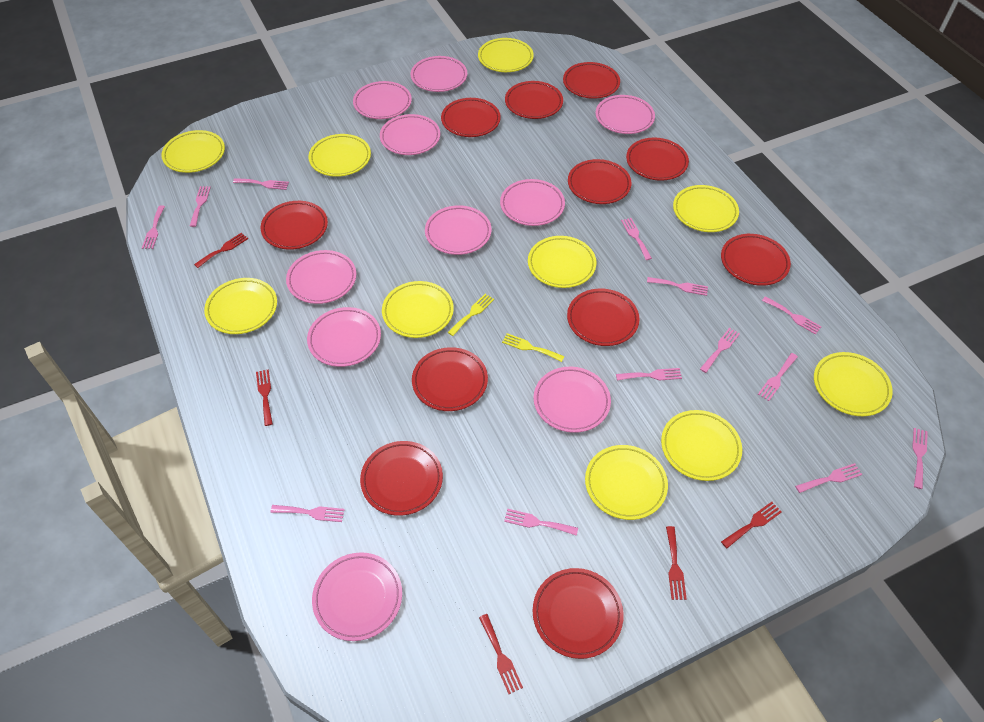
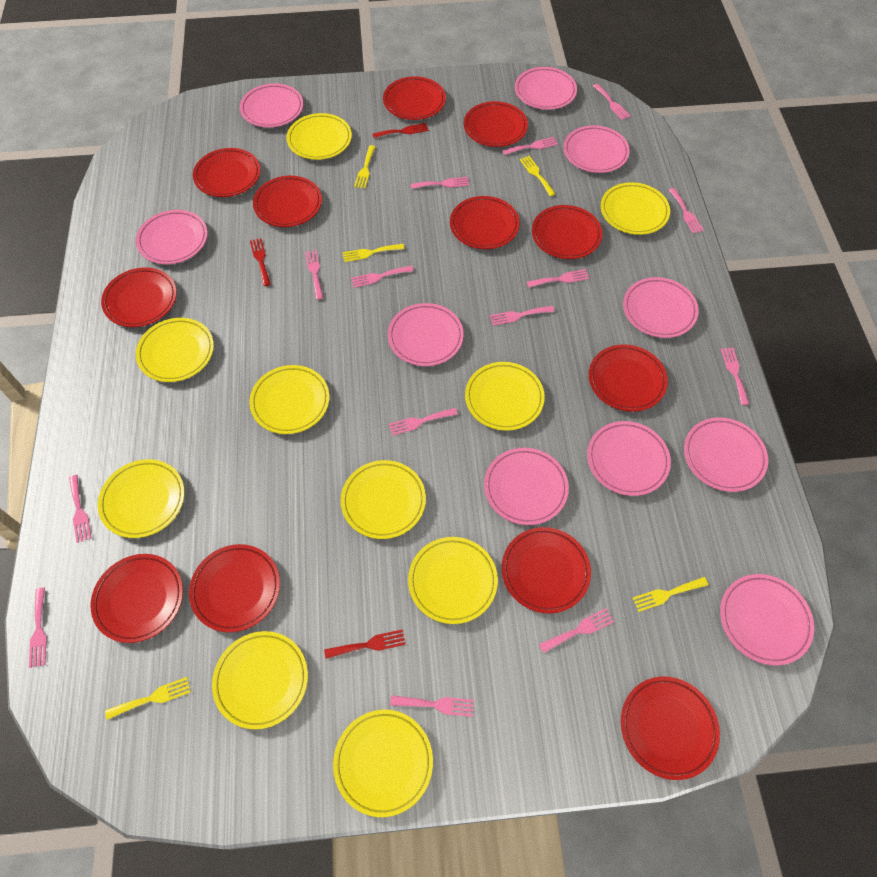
pink fork: 13 -> 14
red fork: 5 -> 3
red plate: 11 -> 12
yellow fork: 2 -> 5

